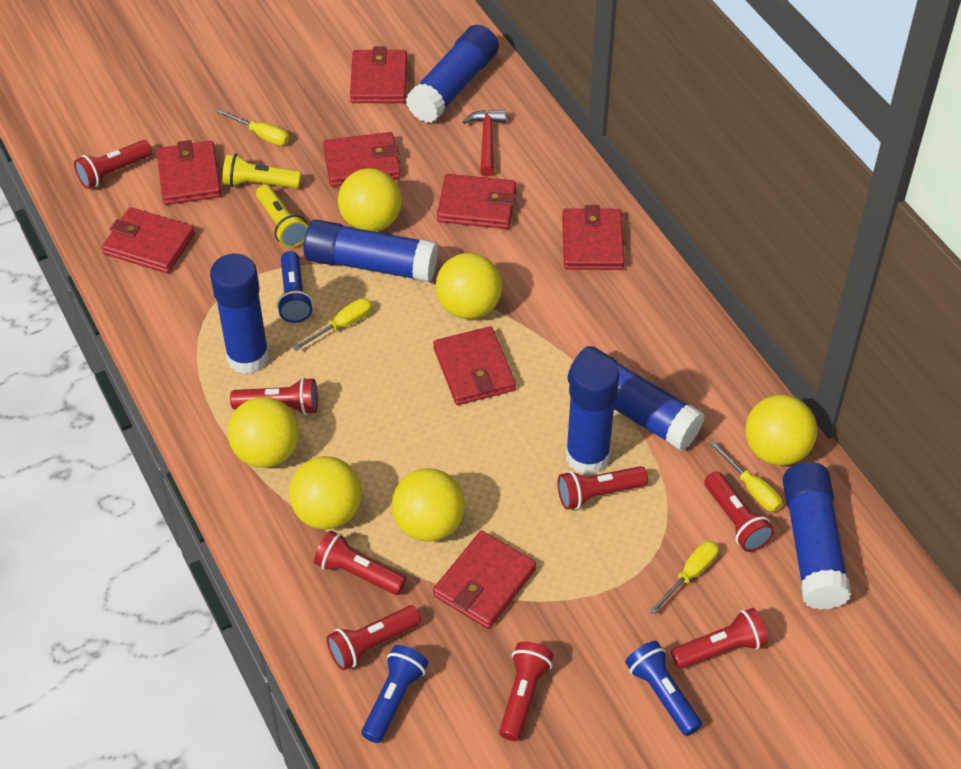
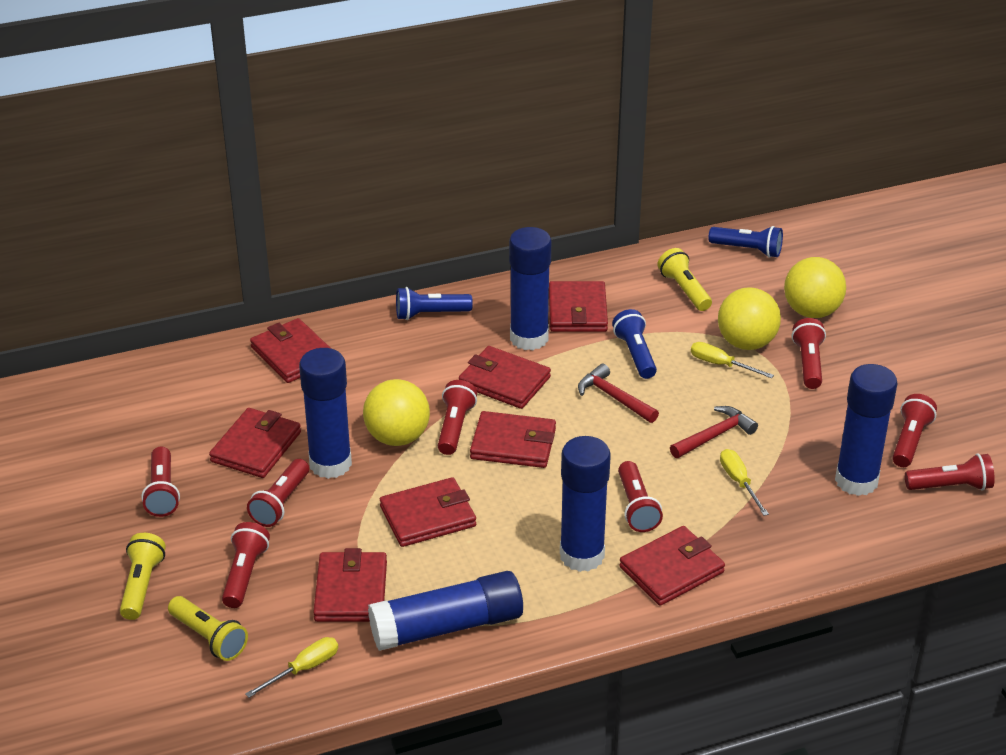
blue glue stick: 6 -> 5
red hammer: 1 -> 2
yellow ball: 6 -> 3
yellow flashlight: 2 -> 3
yellow screwdriver: 4 -> 3

